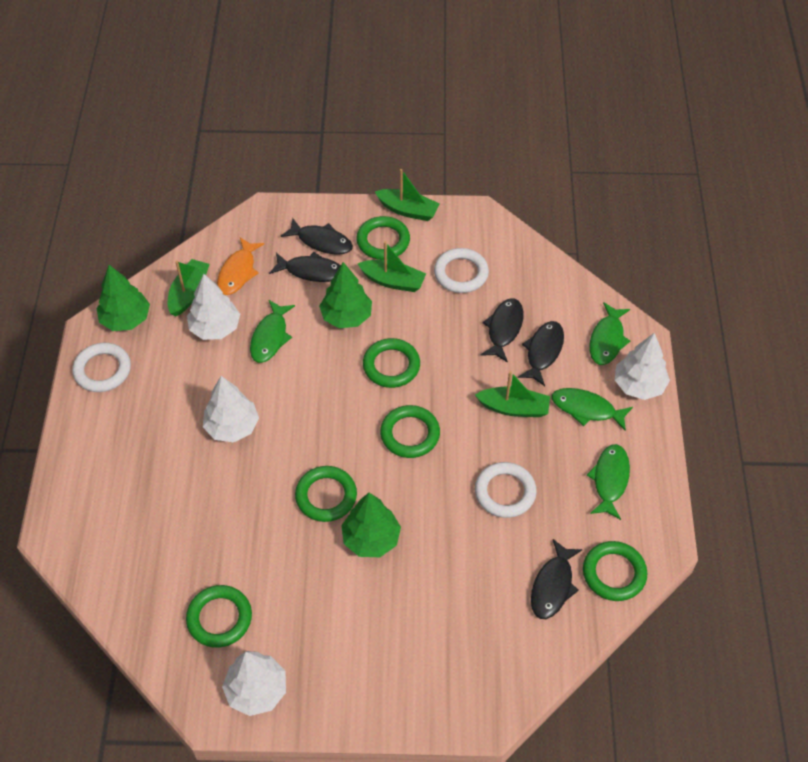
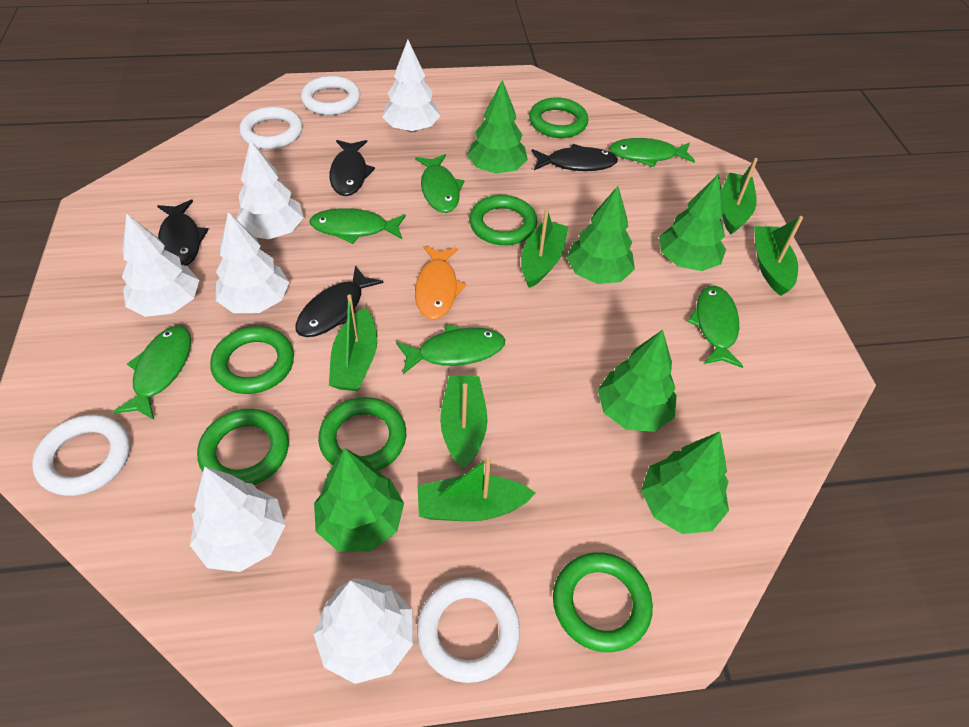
black fish: 5 -> 4
green boat: 4 -> 6
green fish: 4 -> 6
green tree: 3 -> 6
white ring: 3 -> 4
white tree: 4 -> 6

